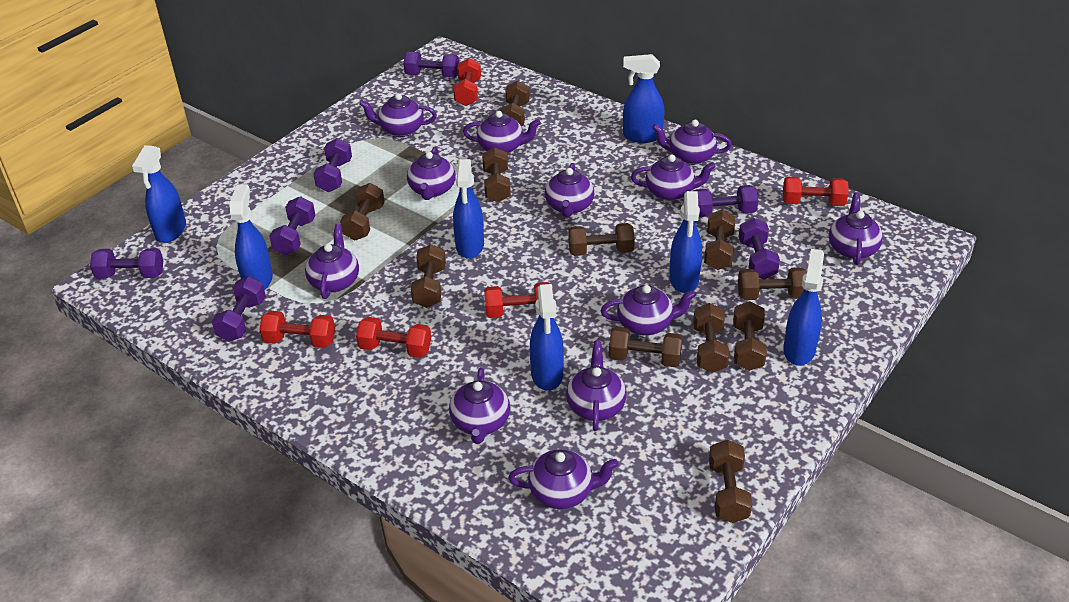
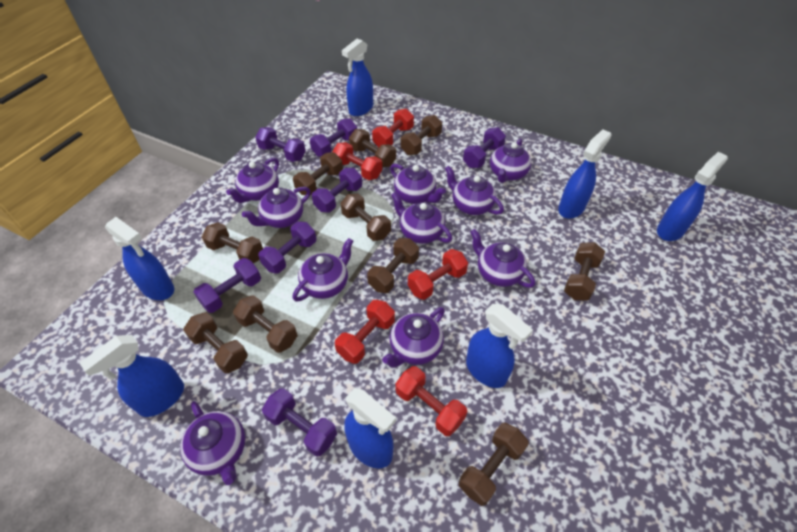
brown dumbbell: 11 -> 10
purple teapot: 12 -> 10

